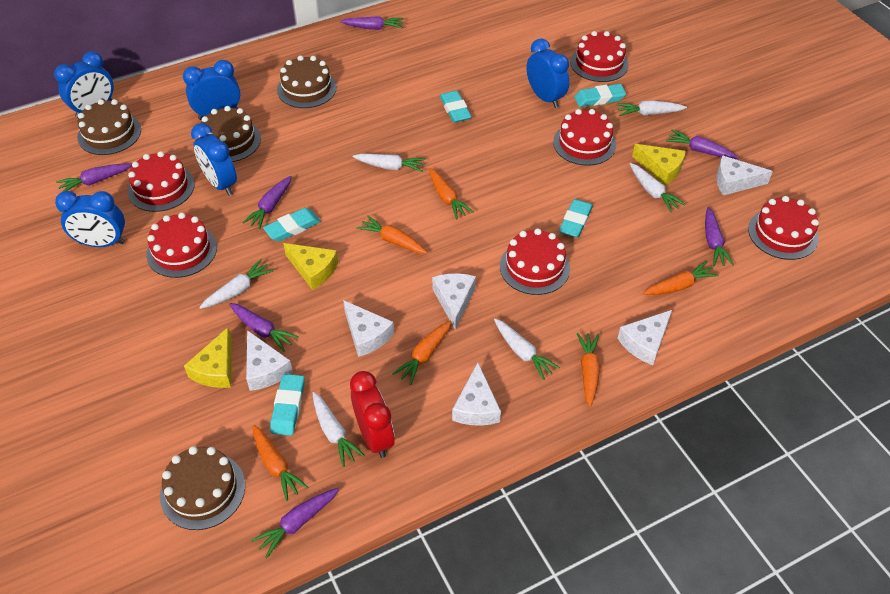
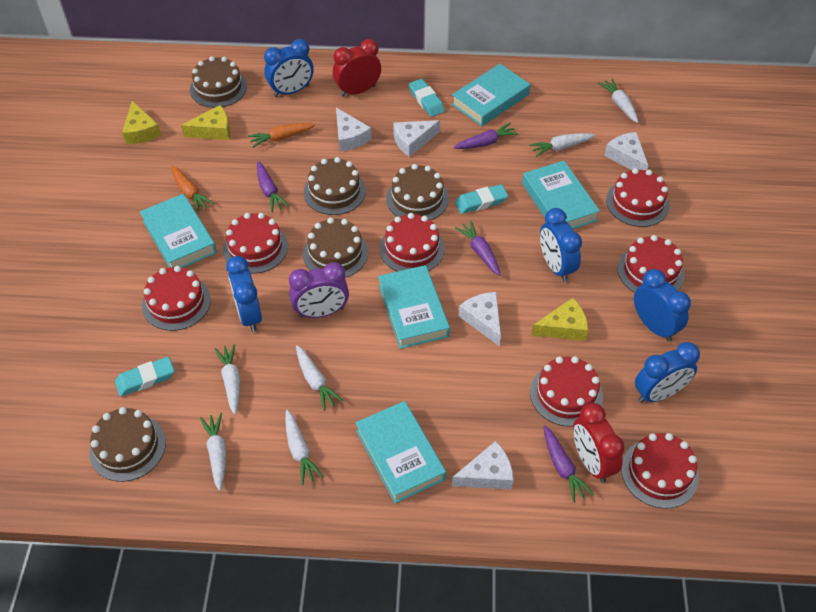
brown cake: 4 -> 5
orange carrot: 6 -> 2
purple carrot: 7 -> 4
purple clock: 0 -> 1
red cake: 6 -> 7
red clock: 1 -> 2
turquoise book: 0 -> 5
turquoise eraser: 5 -> 3
white cheese: 6 -> 5

